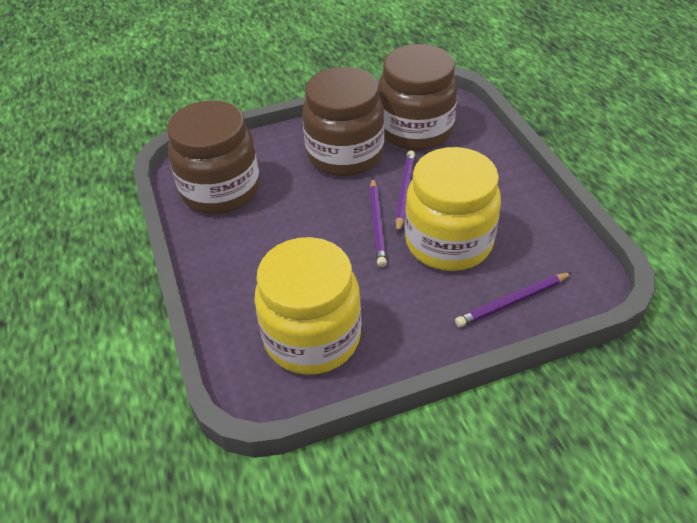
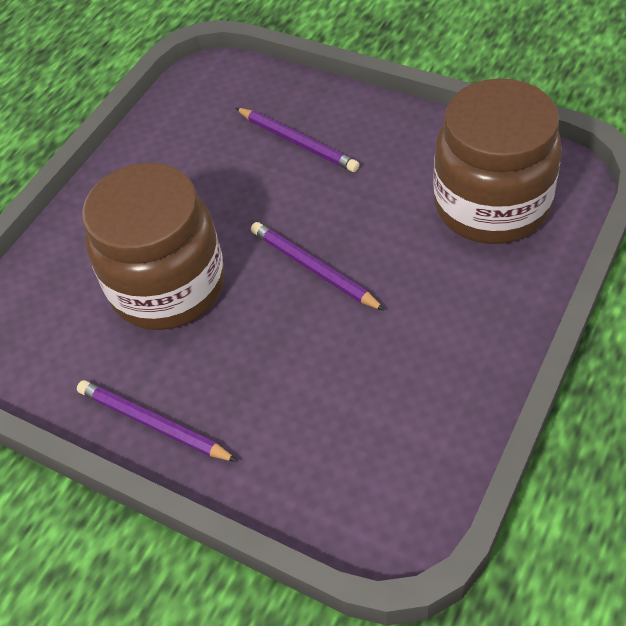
brown jar: 3 -> 2
yellow jar: 2 -> 0

